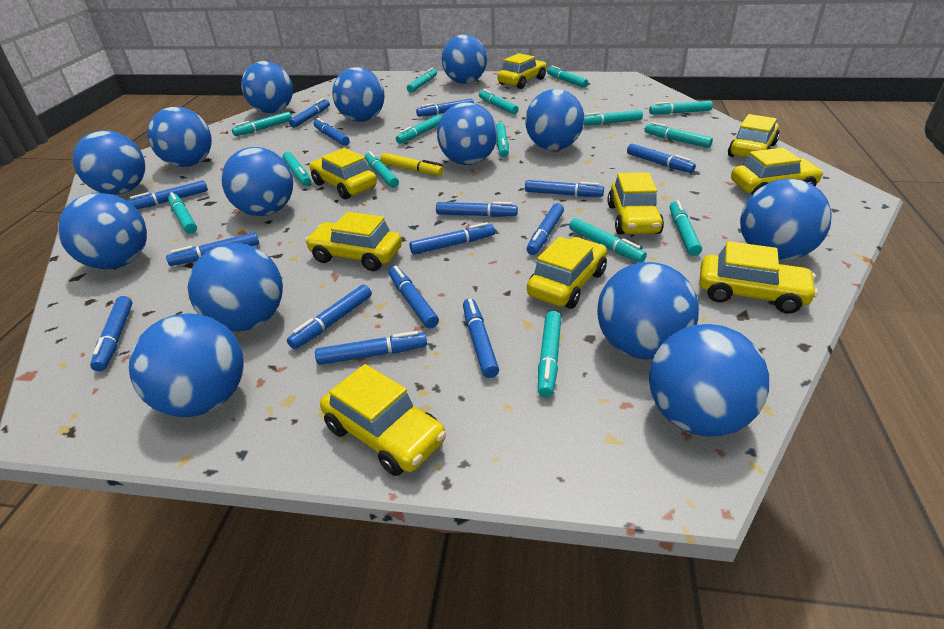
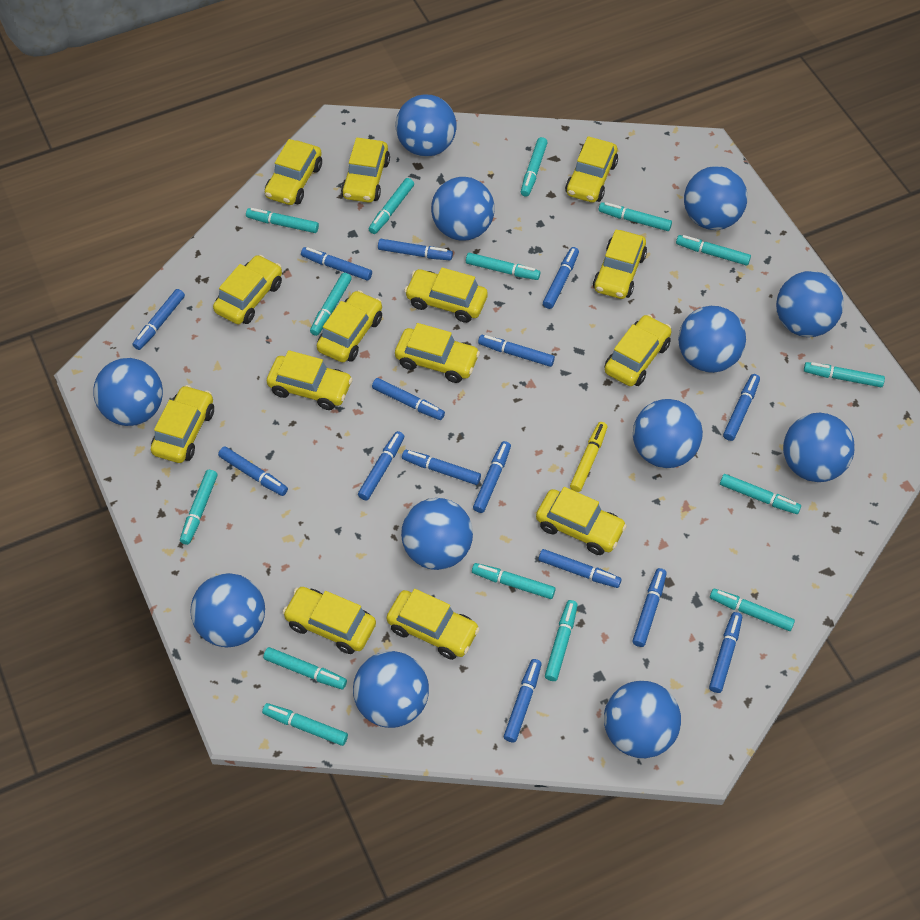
blue ball: 14 -> 12
yellow car: 9 -> 14

